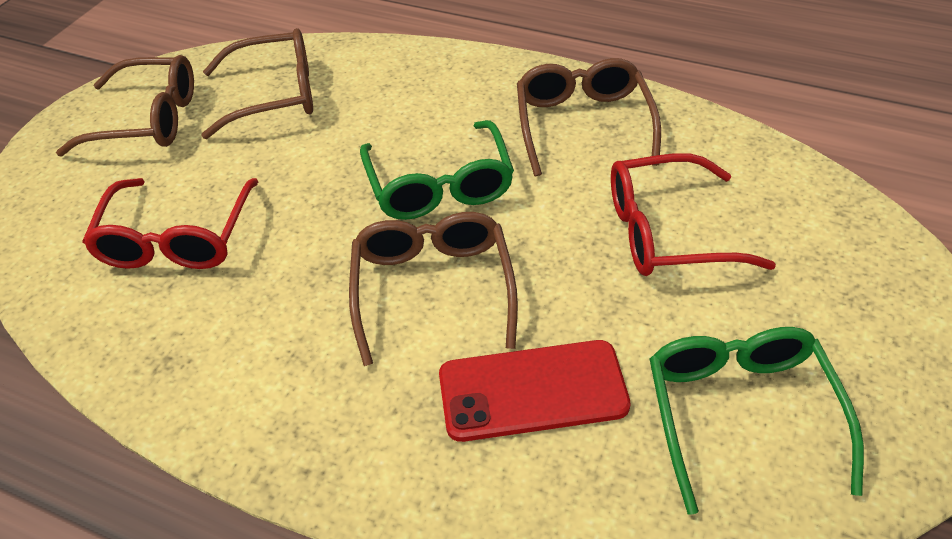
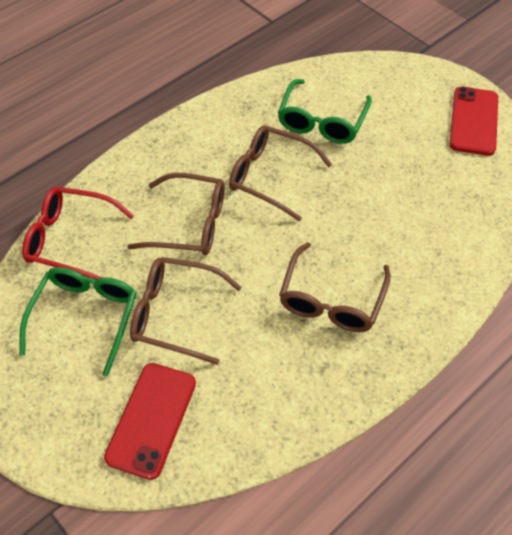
red glasses: 2 -> 1
red phone: 1 -> 2

